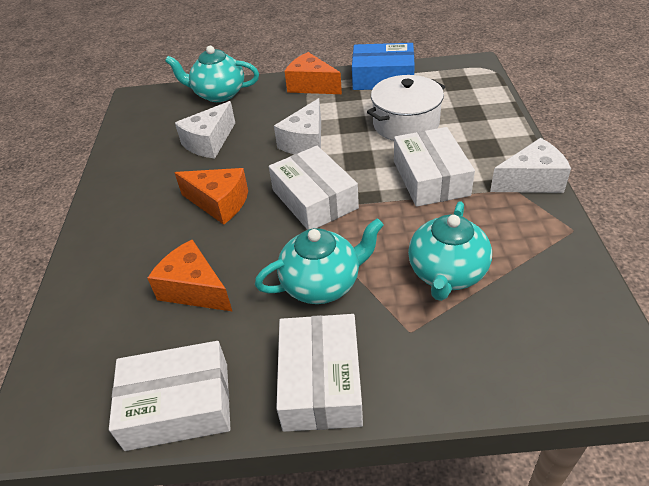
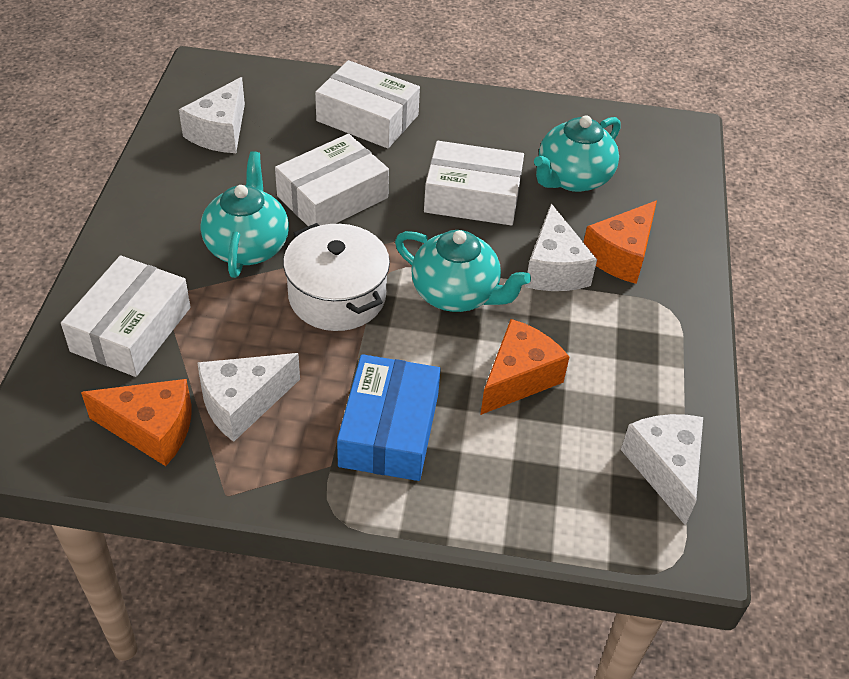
white cheese: 3 -> 4

